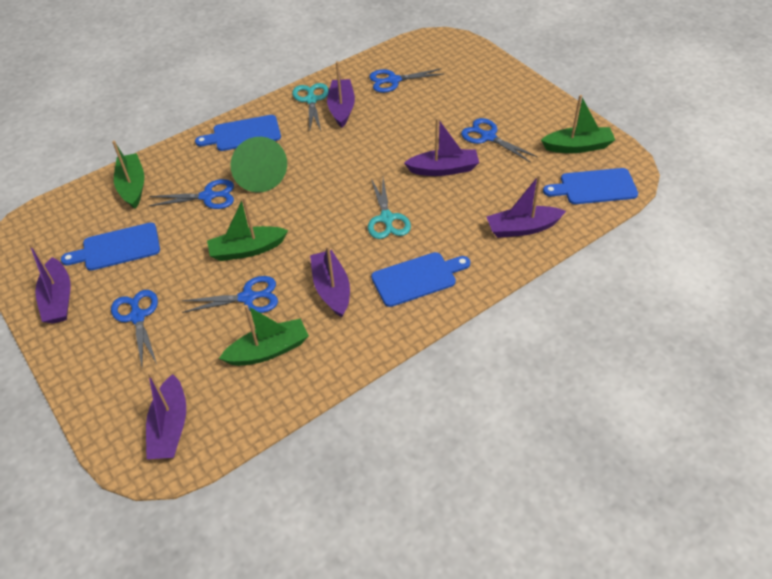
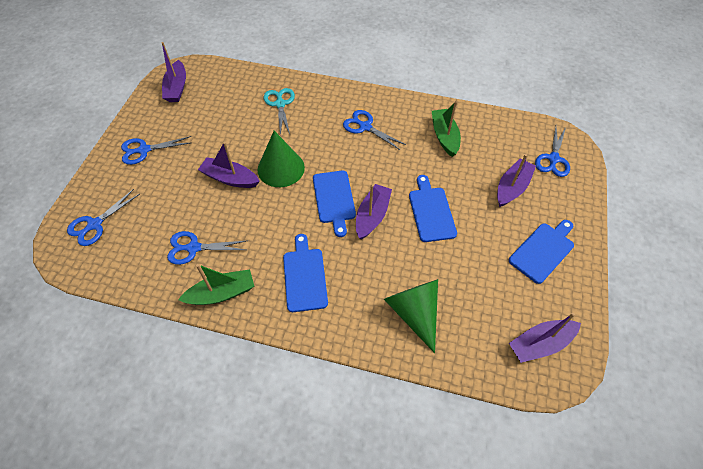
green boat: 4 -> 2
green cone: 1 -> 2
purple boat: 6 -> 5
turquoise scissors: 2 -> 1

